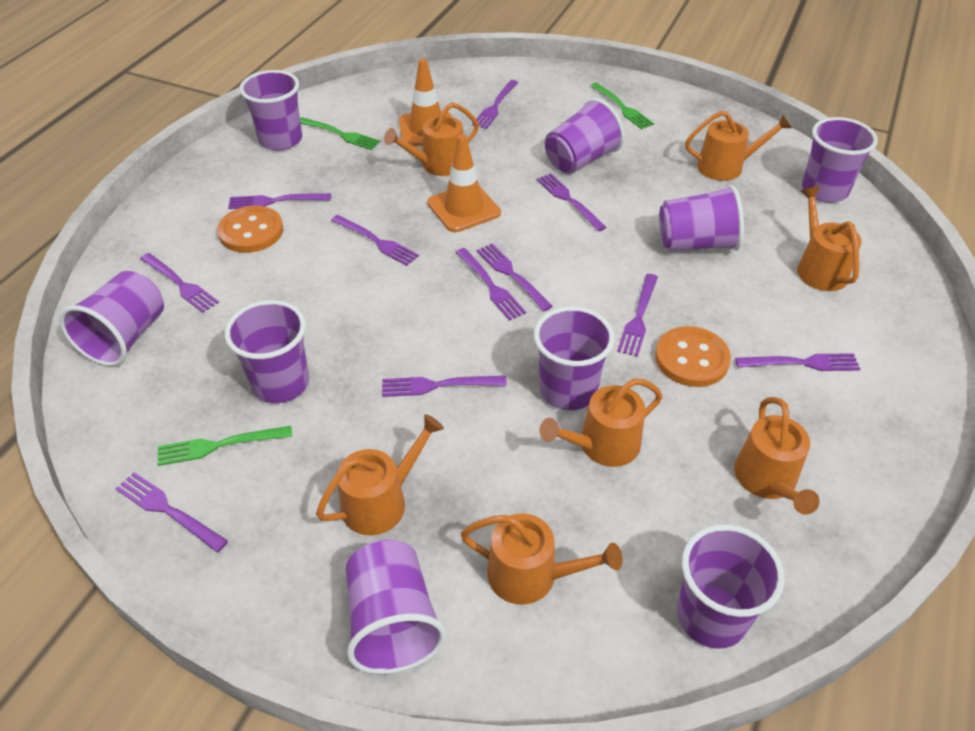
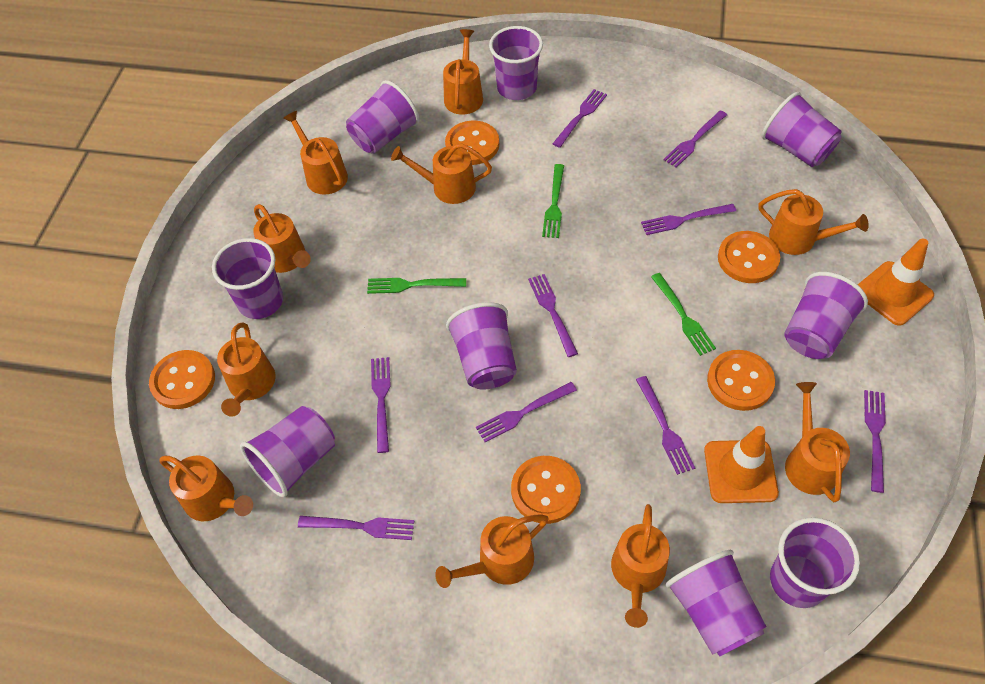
orange button: 2 -> 5
orange watering can: 7 -> 10
purple fork: 11 -> 9

